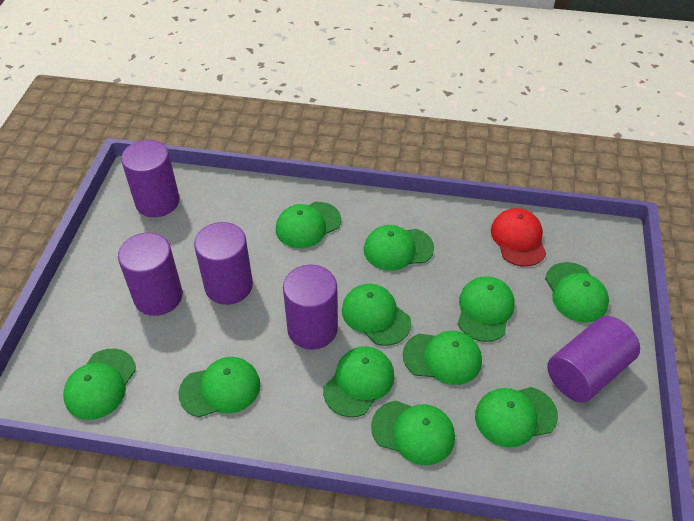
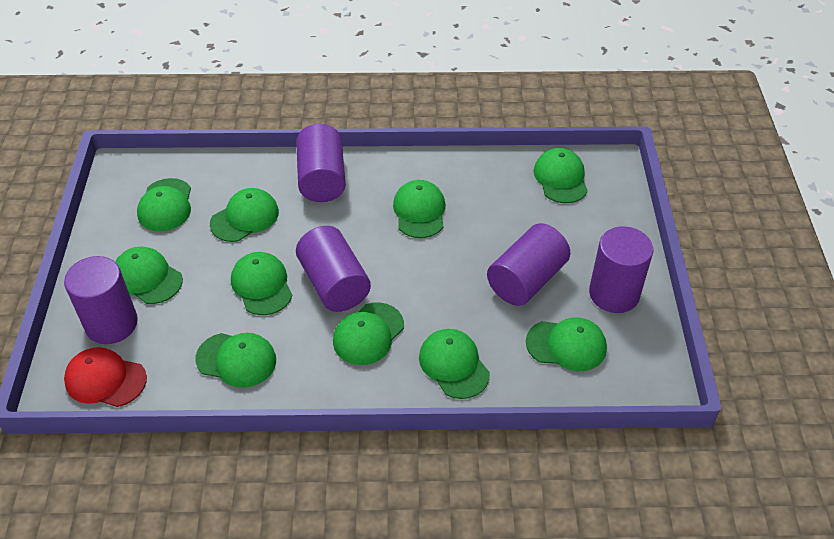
green cap: 11 -> 10

